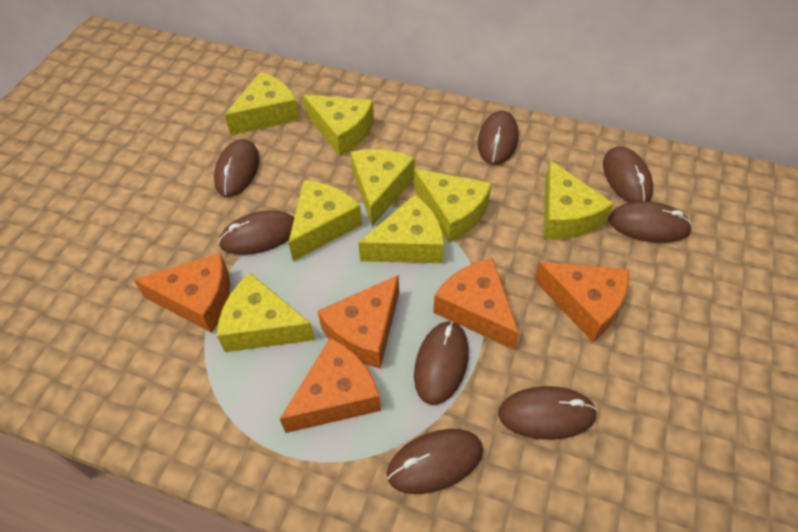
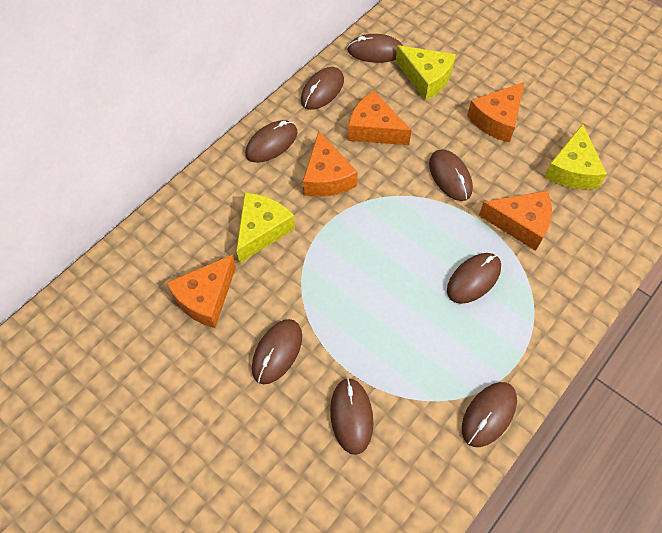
yellow cheese: 8 -> 3

